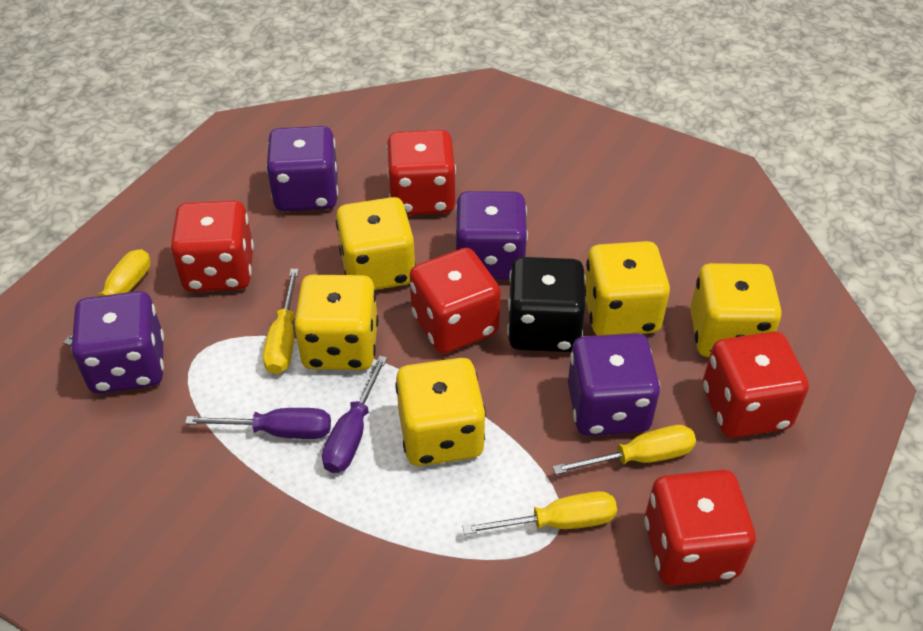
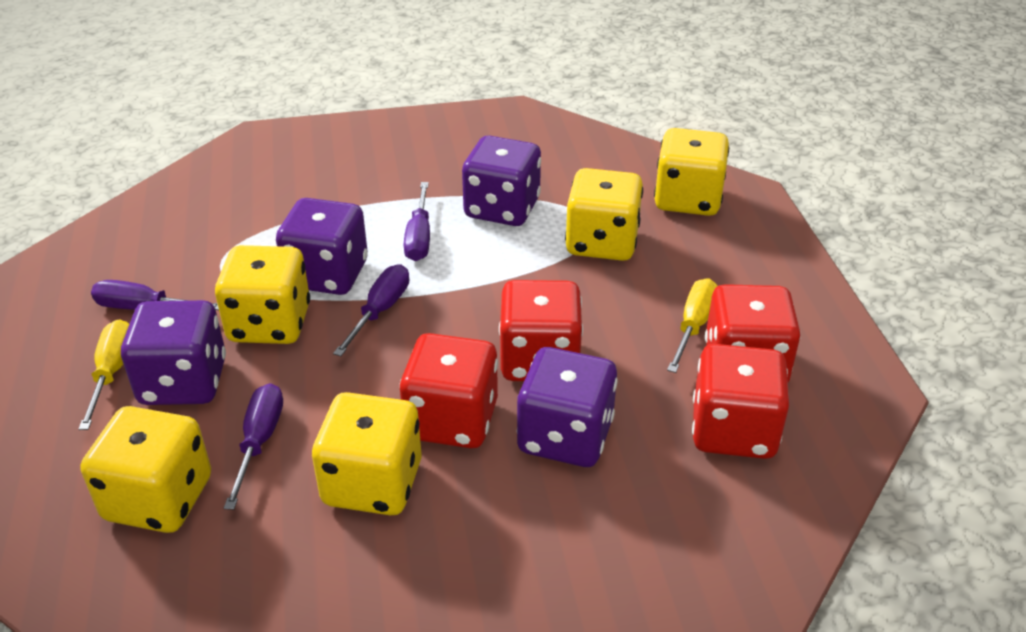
black dice: 1 -> 0
purple screwdriver: 2 -> 4
red dice: 5 -> 4
yellow screwdriver: 4 -> 2

